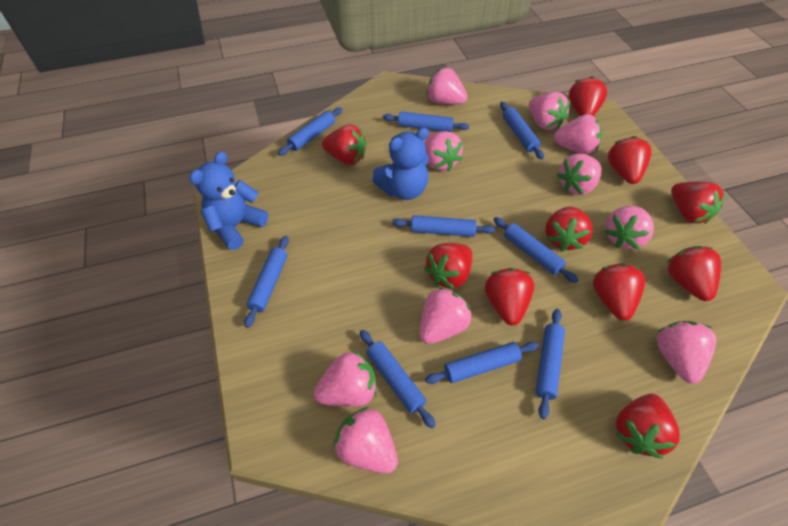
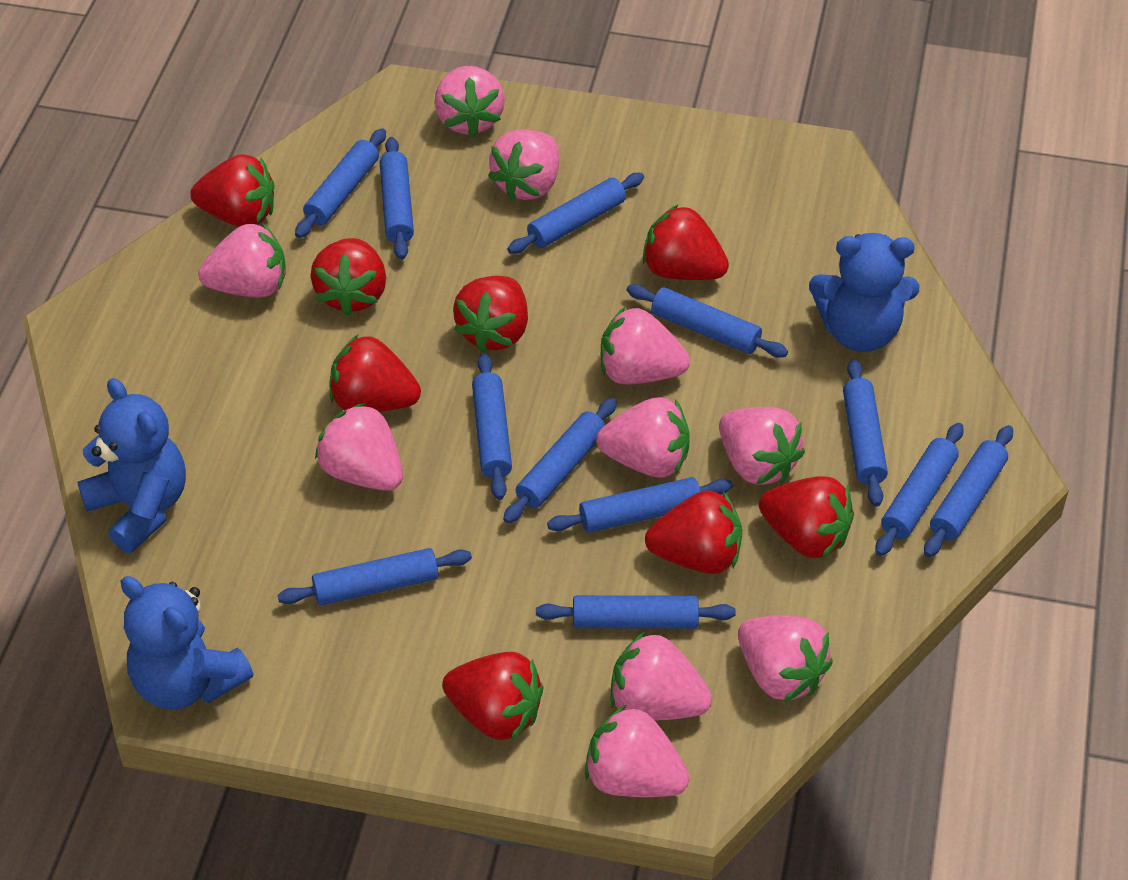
blue rolling pin: 9 -> 12
blue teddy bear: 2 -> 3
red strawberry: 10 -> 8

